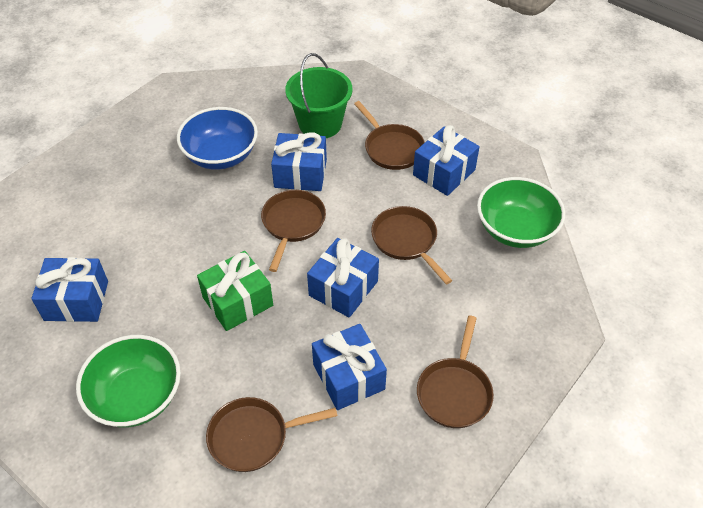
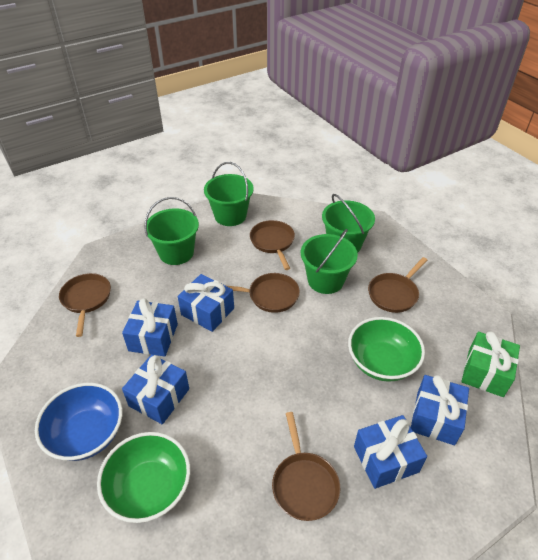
green bucket: 1 -> 4

